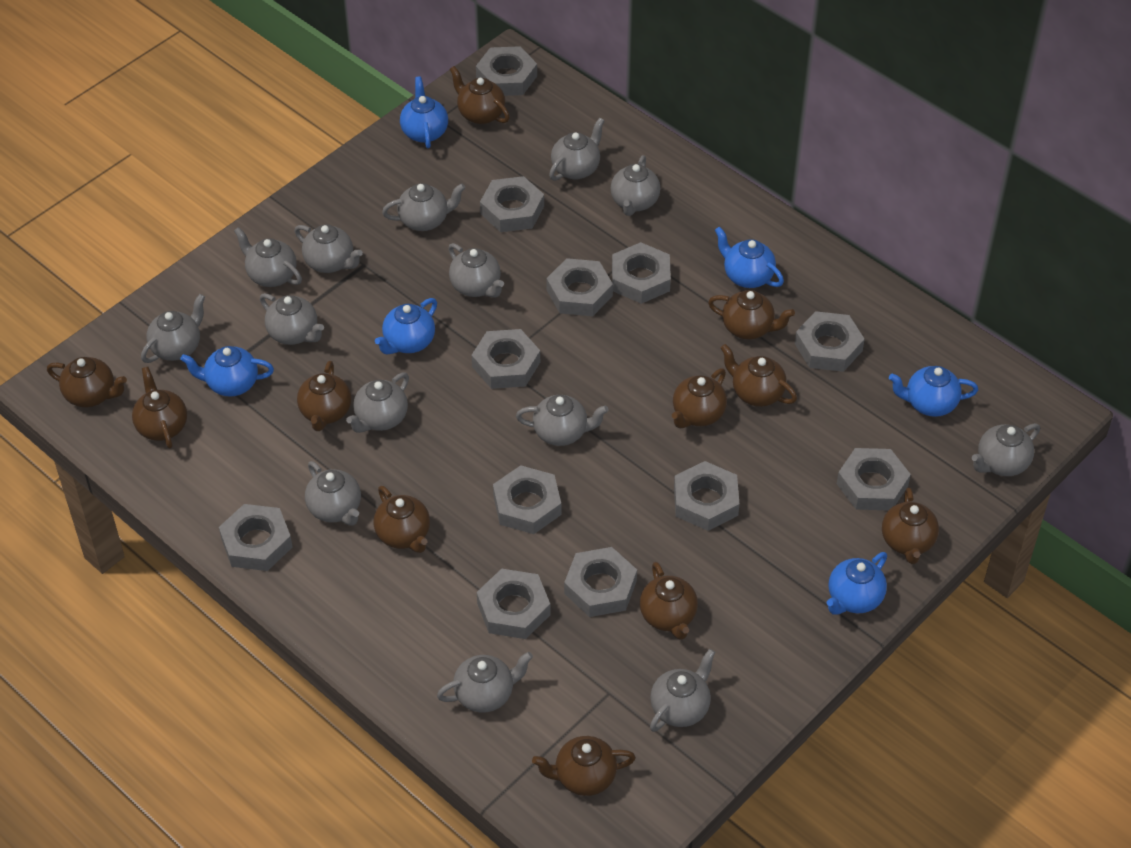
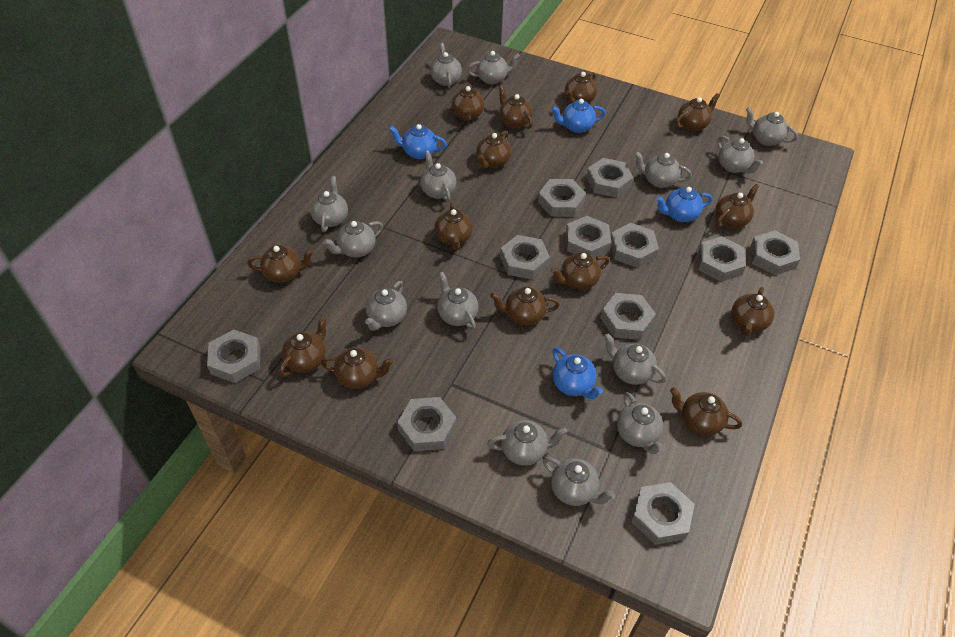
blue teapot: 6 -> 4
brown teapot: 11 -> 14
grey nut: 12 -> 11

